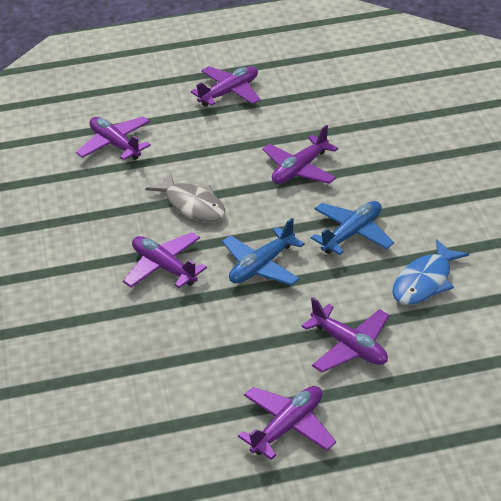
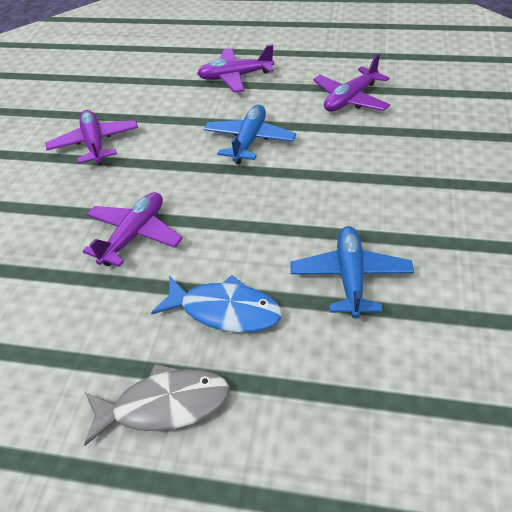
purple plane: 6 -> 4

